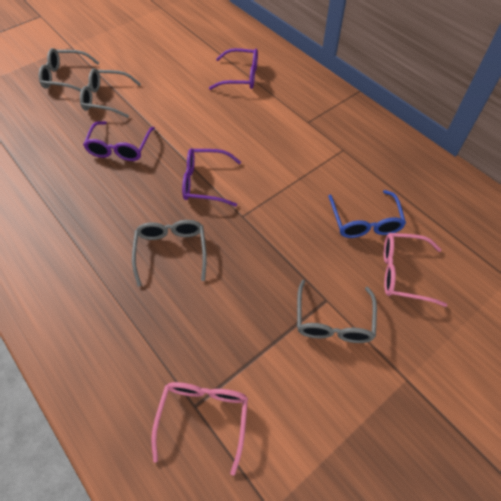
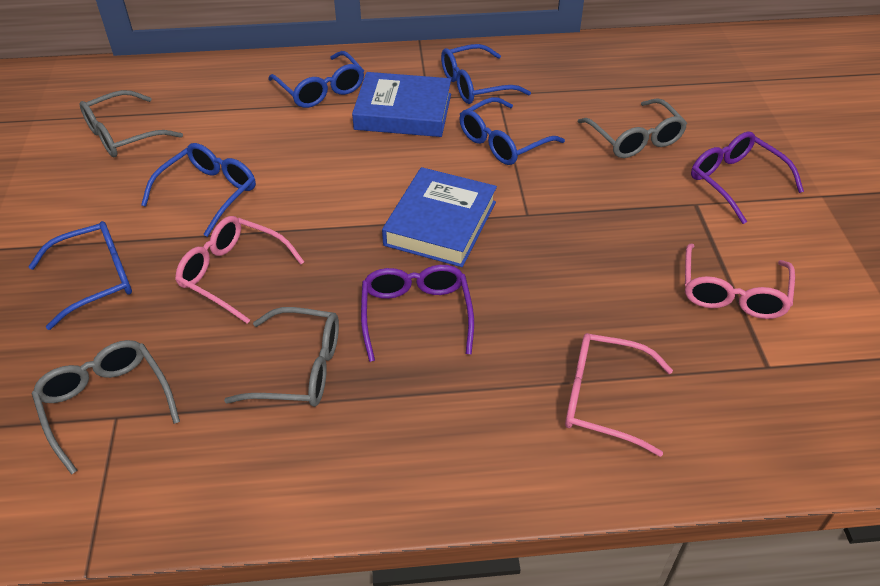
blue book: 0 -> 2
blue glasses: 1 -> 5
pink glasses: 2 -> 3
purple glasses: 3 -> 2

